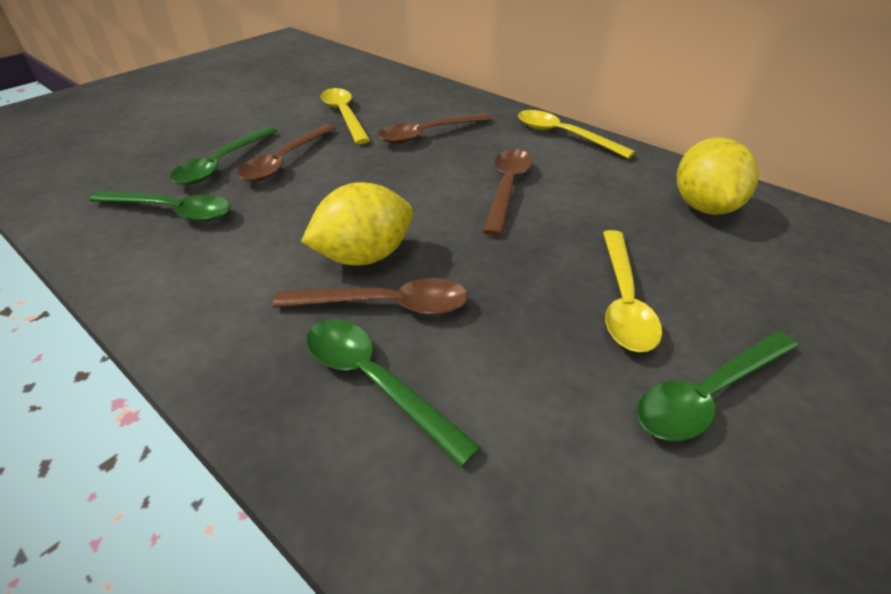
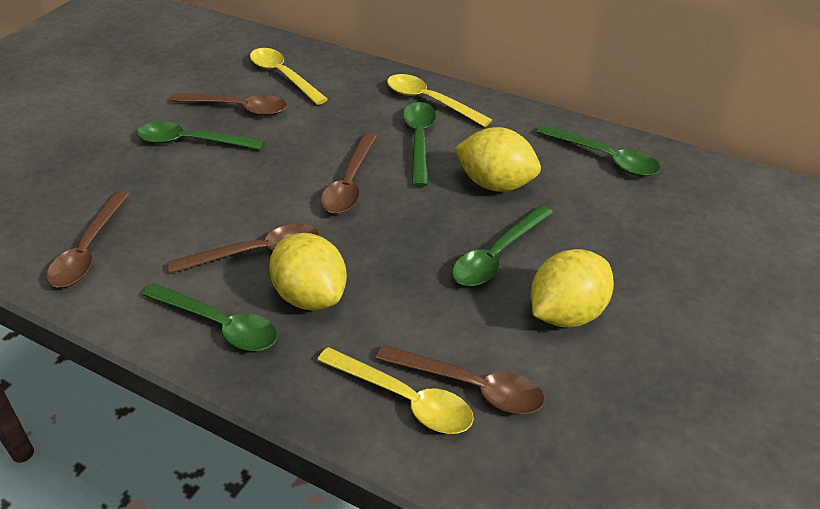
brown spoon: 4 -> 5
green spoon: 4 -> 5
yellow lemon: 2 -> 3

